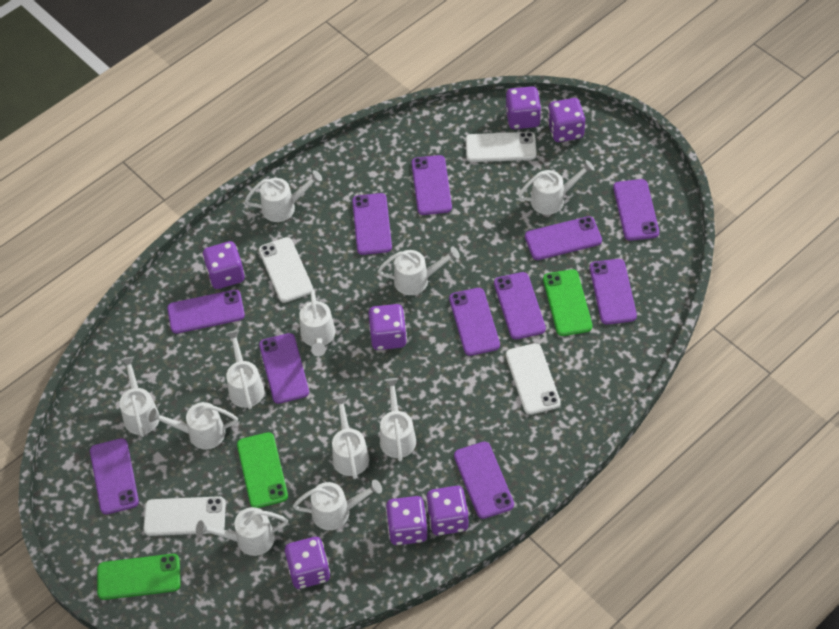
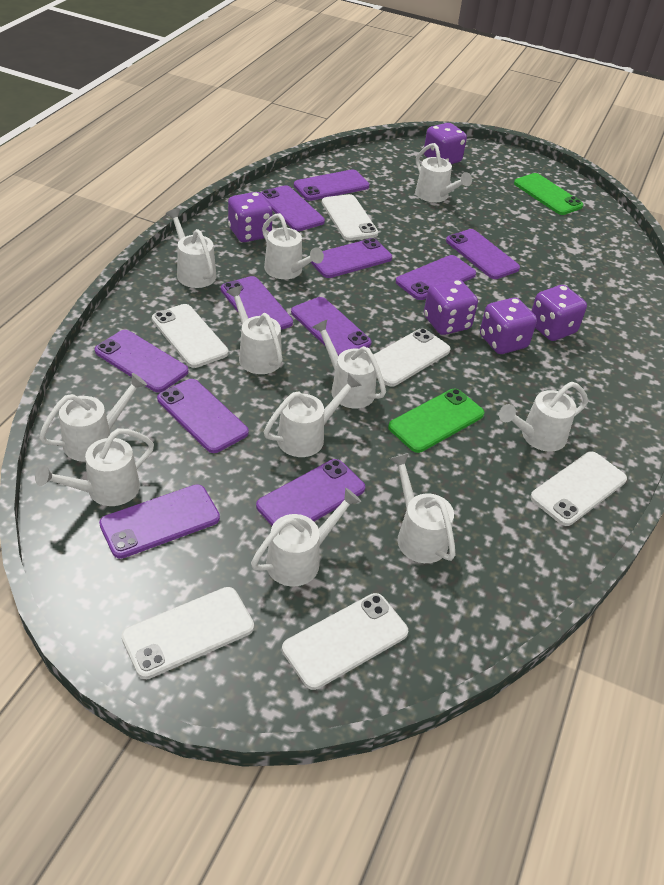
green phone: 3 -> 2
purple dice: 7 -> 5
white phone: 4 -> 6

